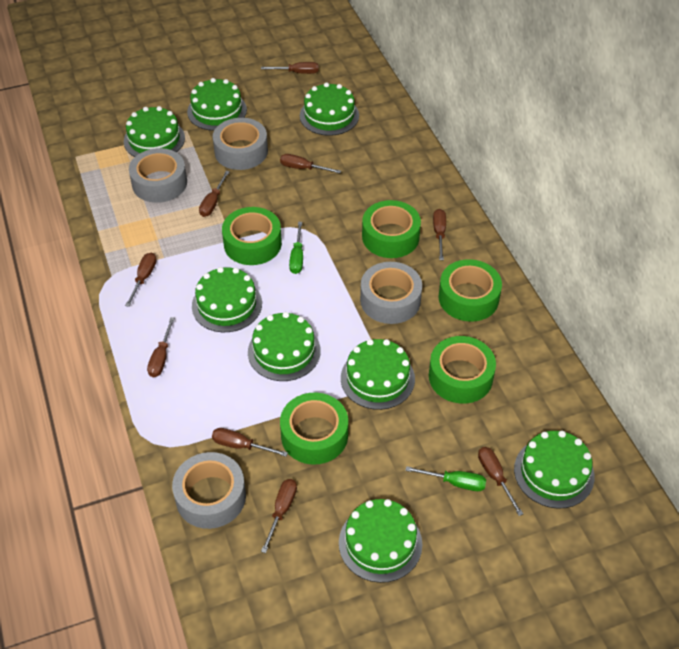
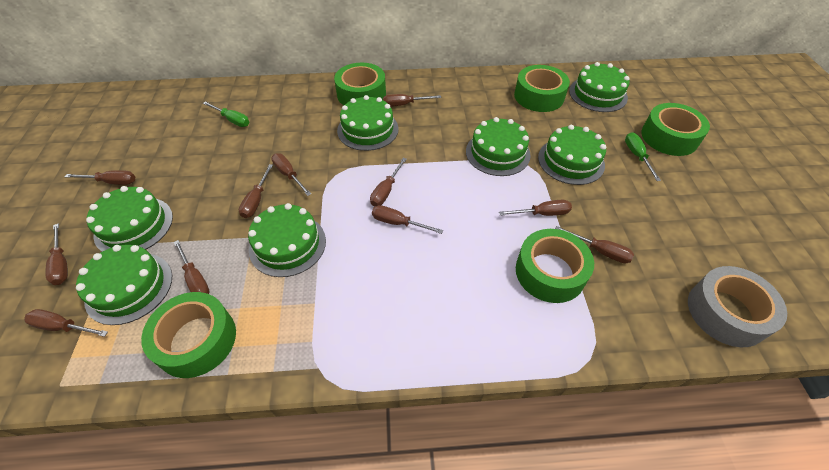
brown screwdriver: 9 -> 11
green cake: 8 -> 7
grey tape: 4 -> 1

